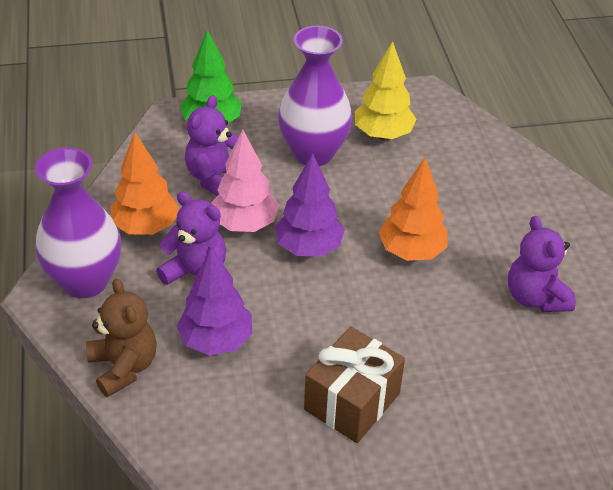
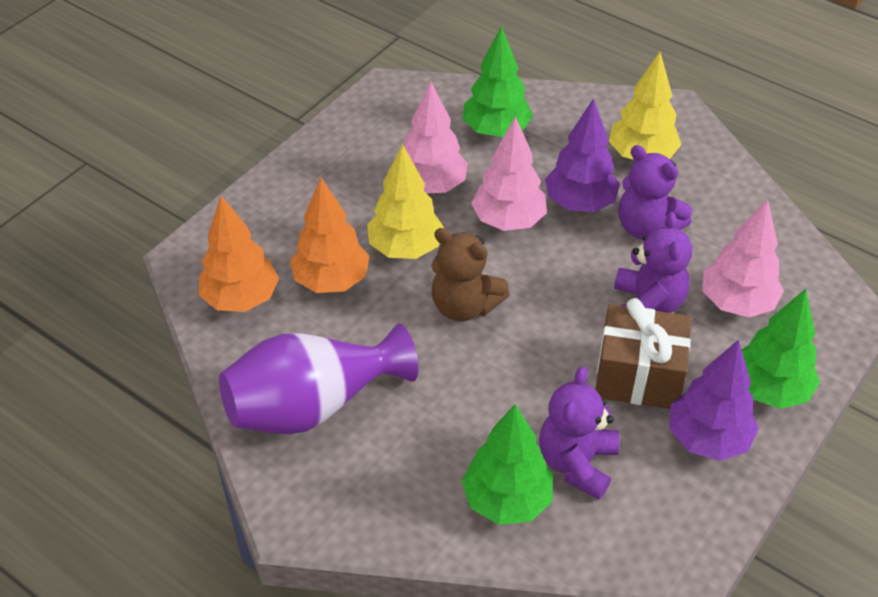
green tree: 1 -> 3
pink tree: 1 -> 3
purple vase: 2 -> 1
yellow tree: 1 -> 2

